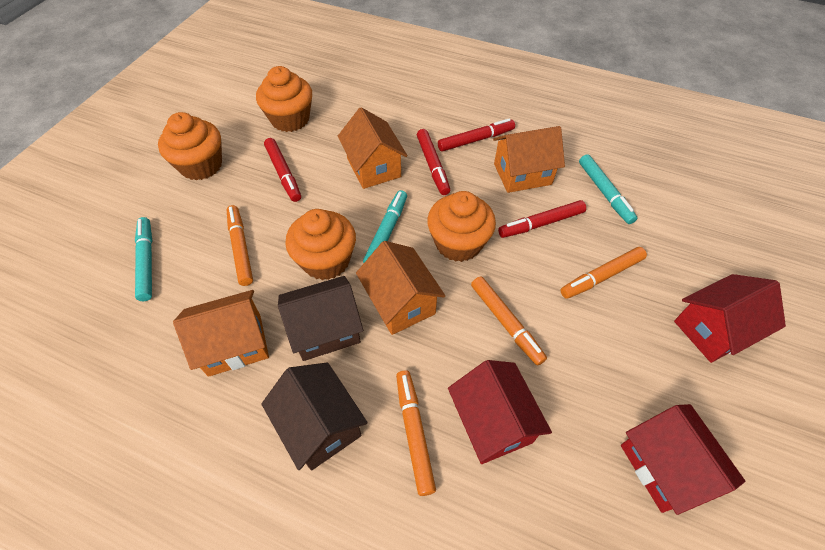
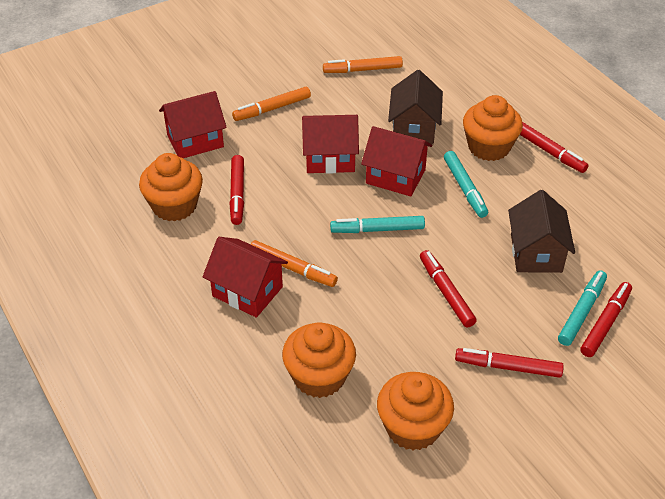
orange house: 4 -> 0
orange marker: 4 -> 3
red house: 3 -> 4
red marker: 4 -> 5

